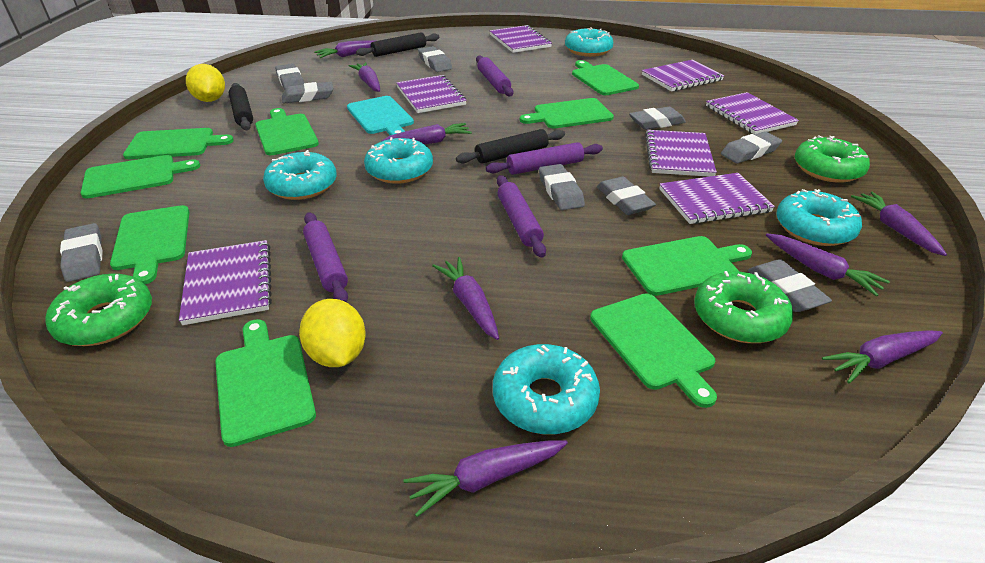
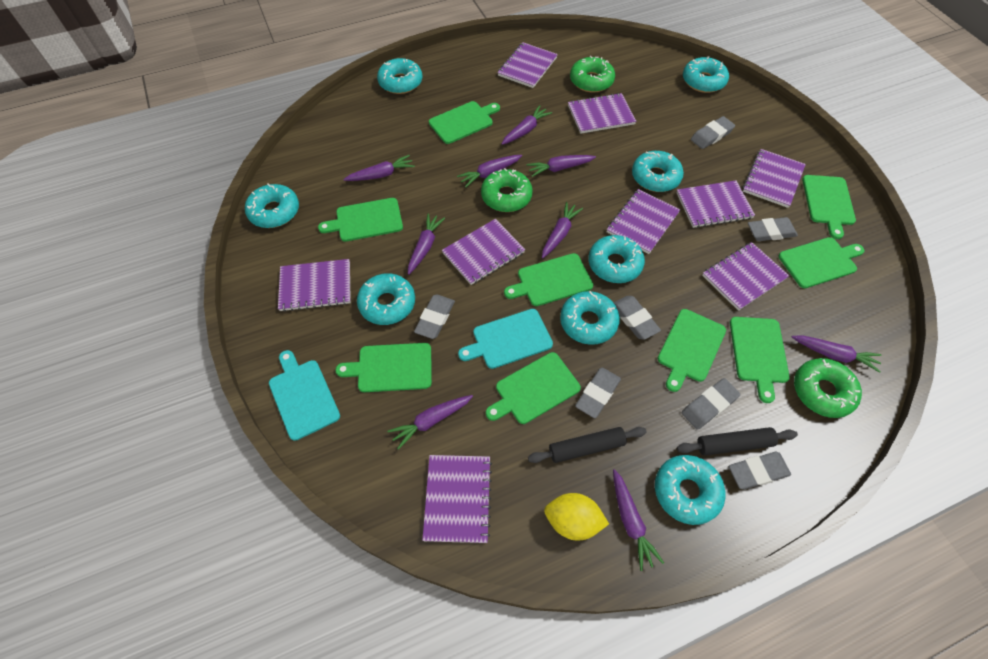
black rolling pin: 3 -> 2
grey eraser: 9 -> 7
purple carrot: 8 -> 9
purple notebook: 7 -> 9
purple rolling pin: 4 -> 0
turquoise cutting board: 1 -> 2
turquoise donut: 5 -> 8
yellow lemon: 2 -> 1

